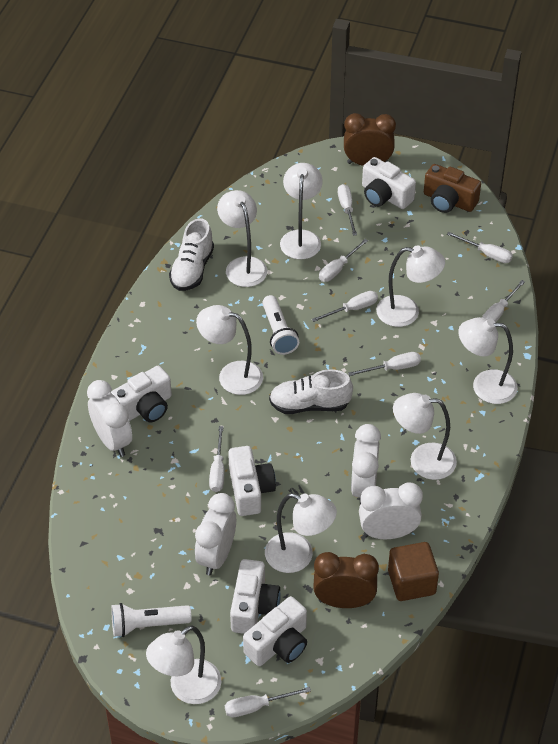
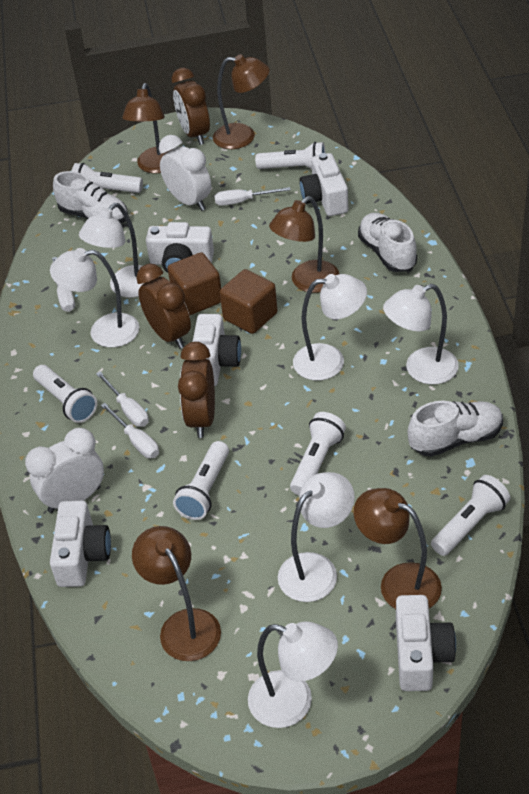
brown camera: 1 -> 0
brown clock: 2 -> 3
brown cube: 1 -> 2
brown lamp: 0 -> 5
white clock: 4 -> 2
white flashlight: 2 -> 6
white lamp: 8 -> 6
white screwdriver: 8 -> 4
white shoe: 2 -> 3

